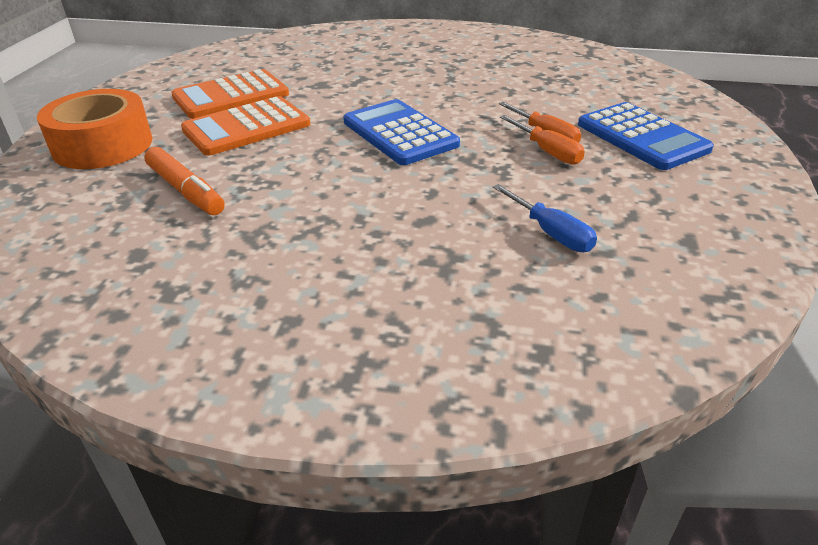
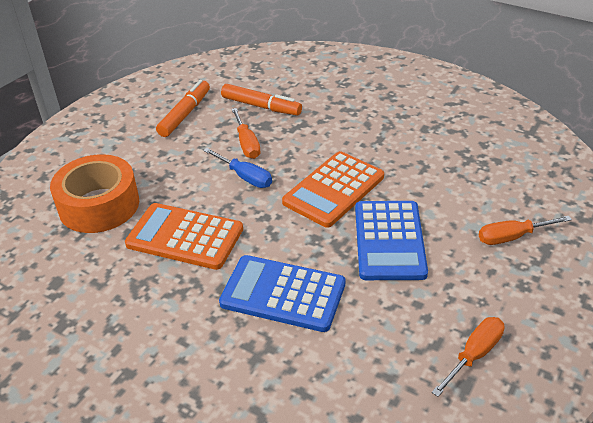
orange marker: 1 -> 2
orange screwdriver: 2 -> 3

